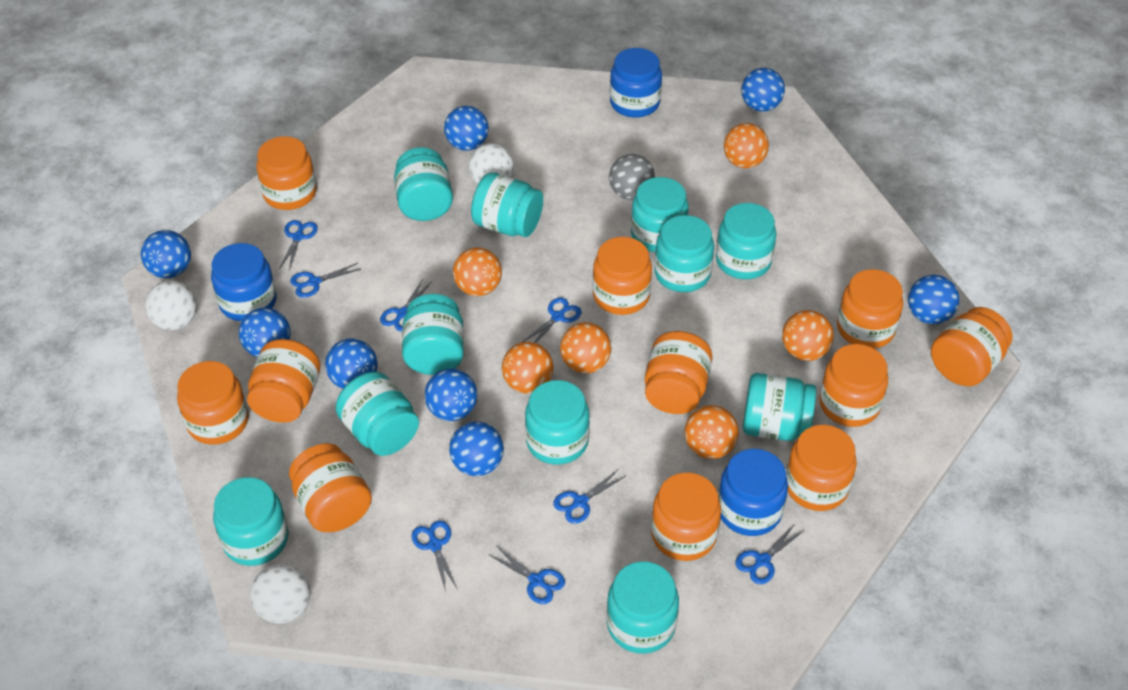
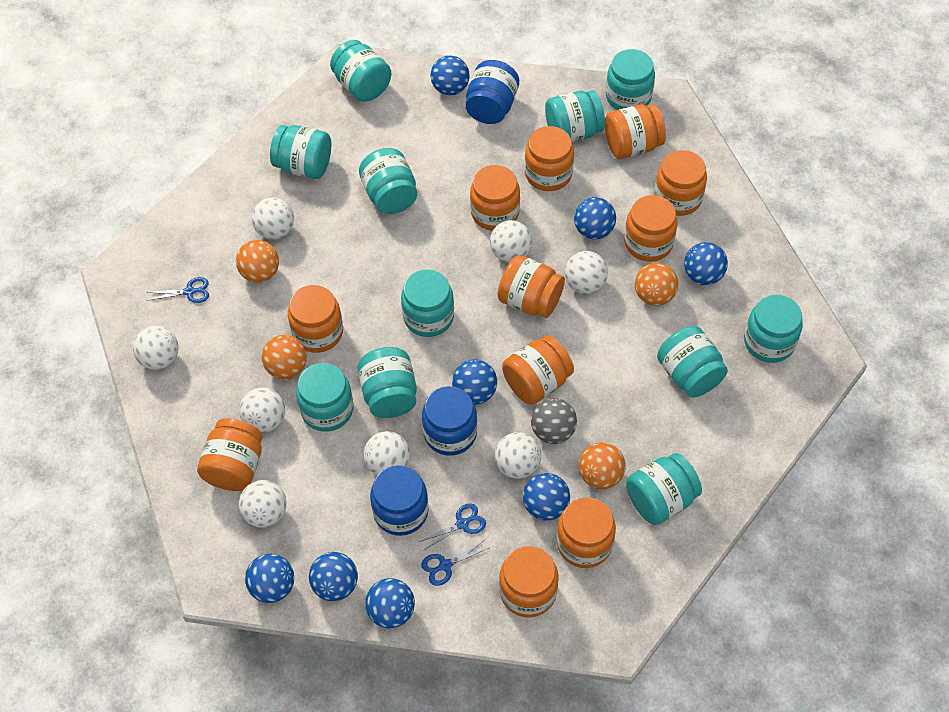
blue scissors: 8 -> 3
orange ball: 6 -> 4
white ball: 3 -> 8

